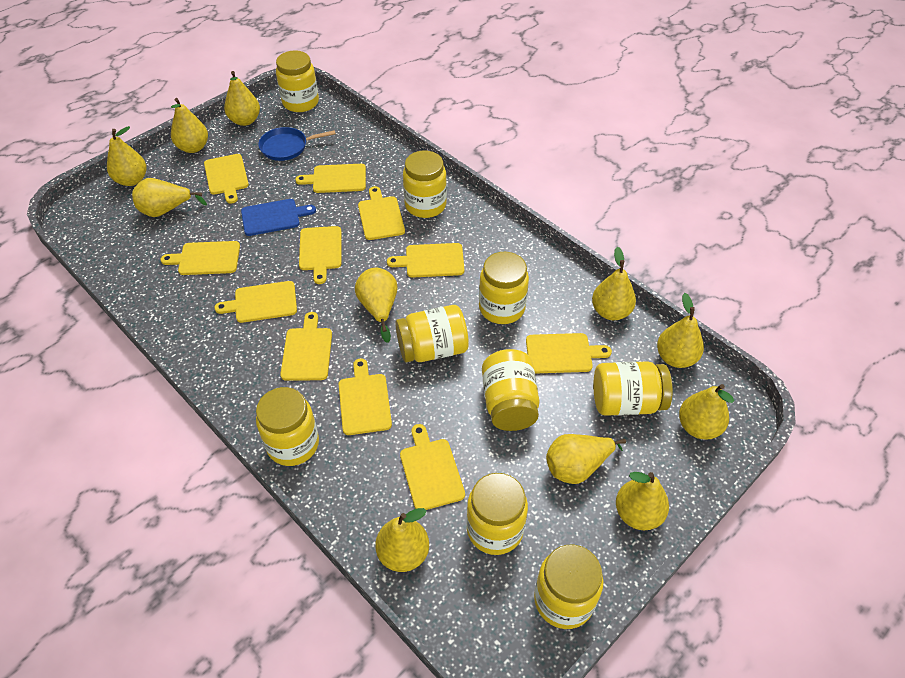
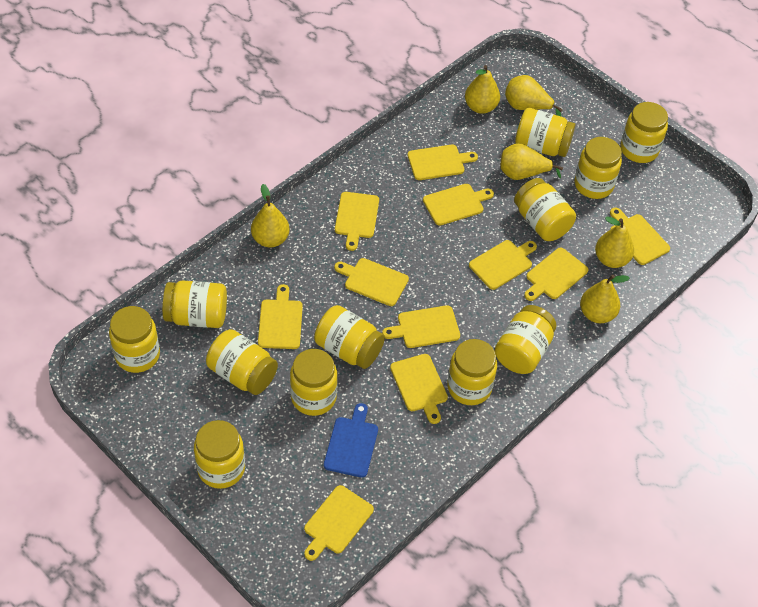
blue pan: 1 -> 0
yellow jar: 9 -> 12
yellow pear: 11 -> 6

